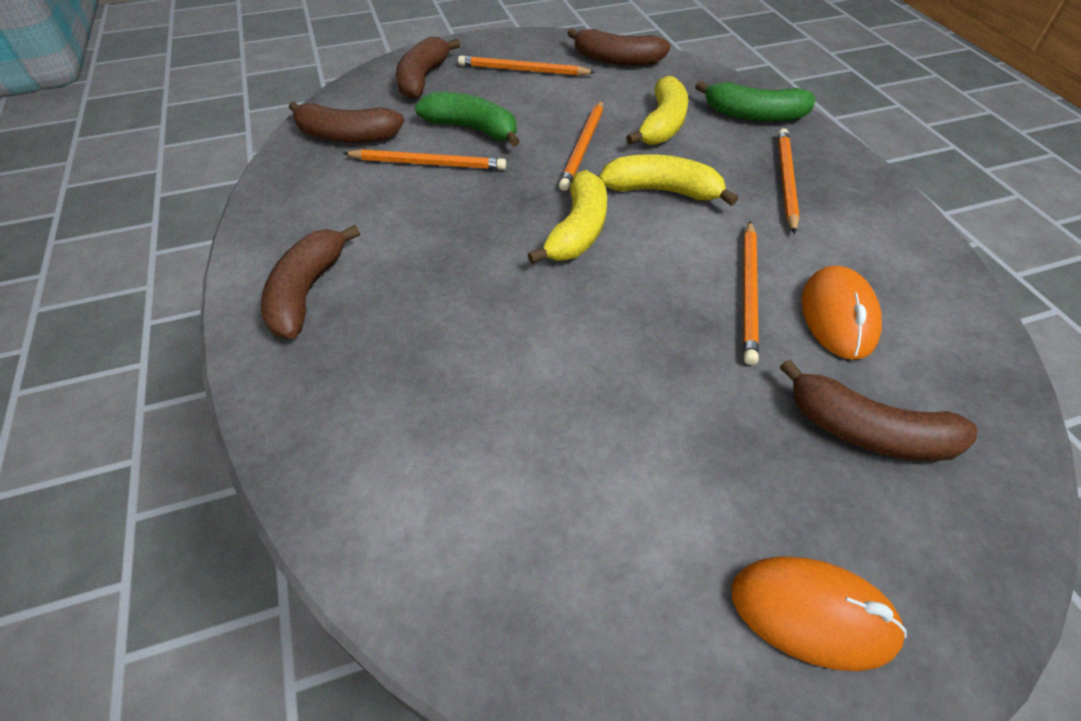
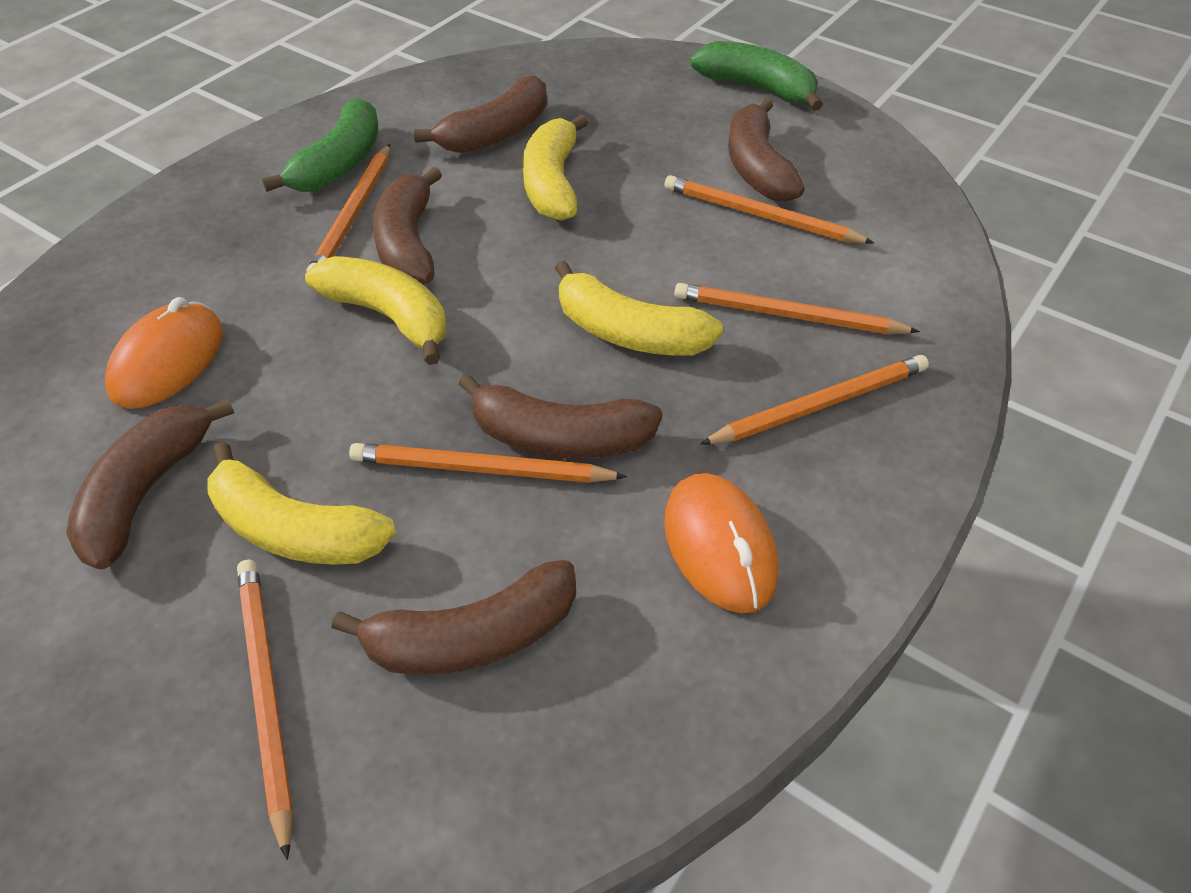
brown banana: 5 -> 6
orange pencil: 5 -> 6
yellow banana: 3 -> 4

